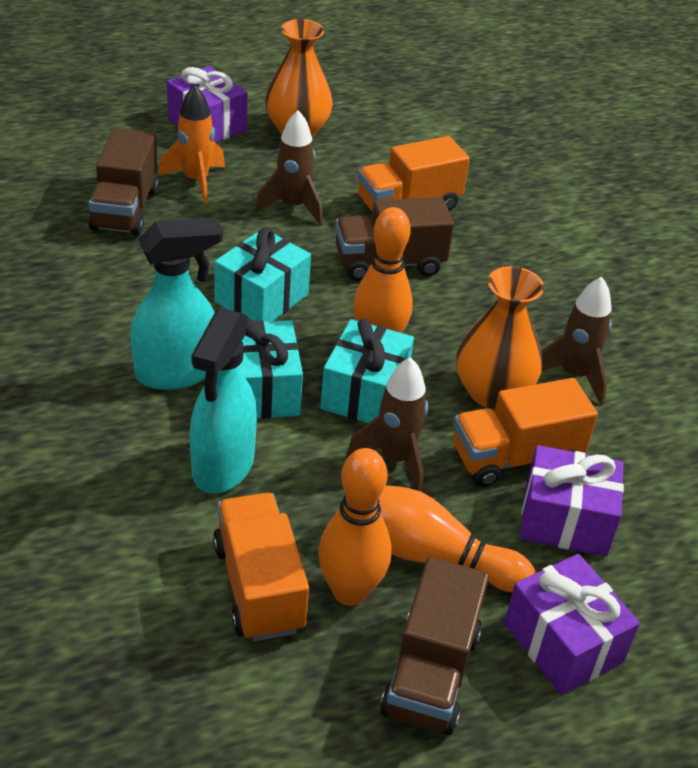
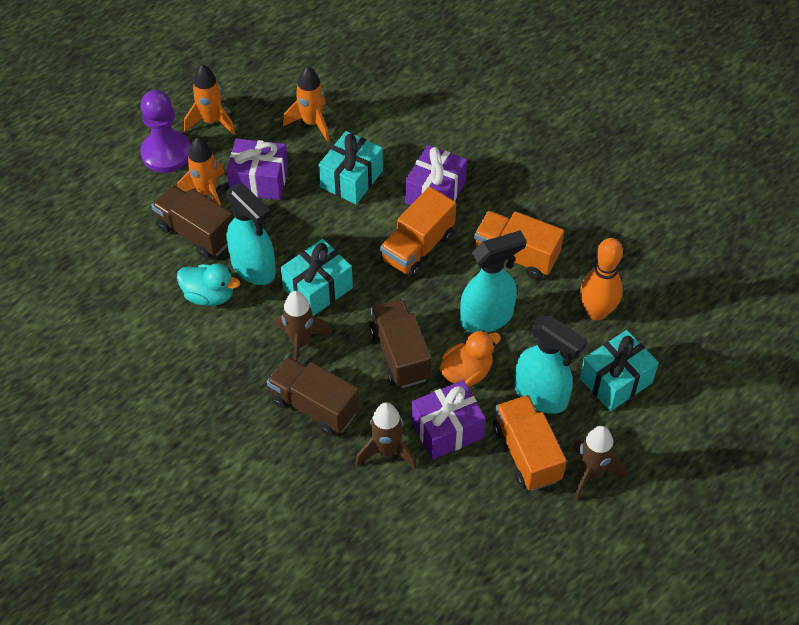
orange bowling pin: 3 -> 1
orange duck: 0 -> 1
orange rocket: 1 -> 3
orange vase: 2 -> 0
purple pawn: 0 -> 1
turquoise duck: 0 -> 1
turquoise spray bottle: 2 -> 3

